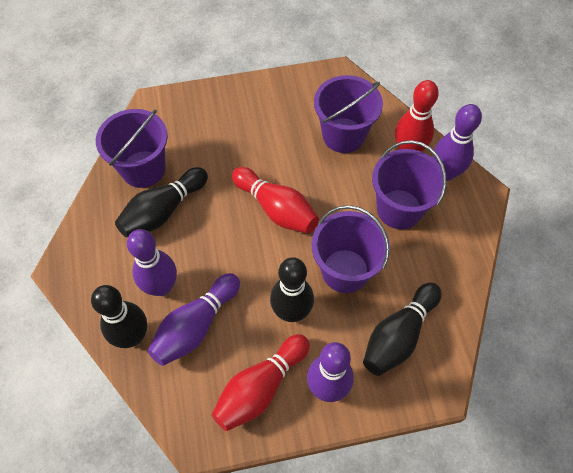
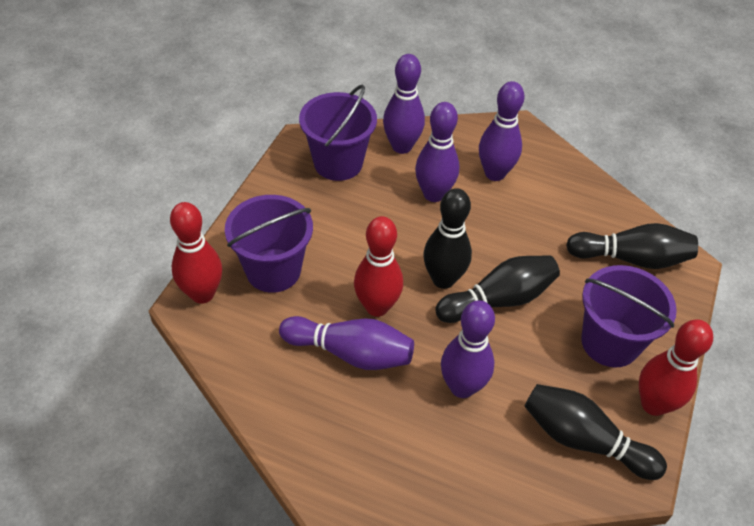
purple bowling pin: 4 -> 5
purple bucket: 4 -> 3

